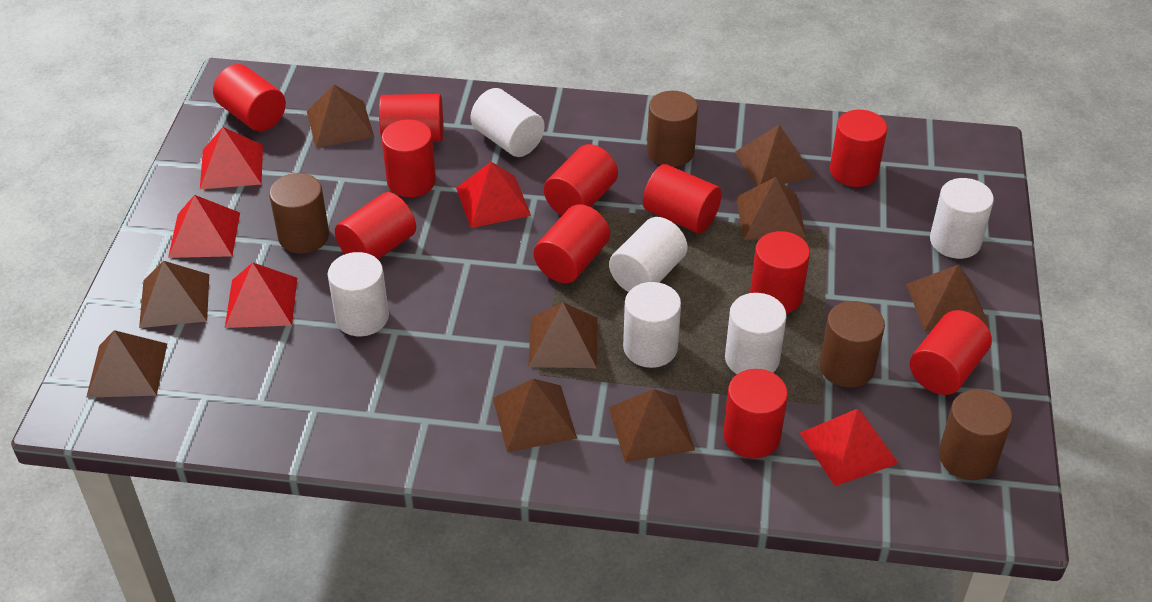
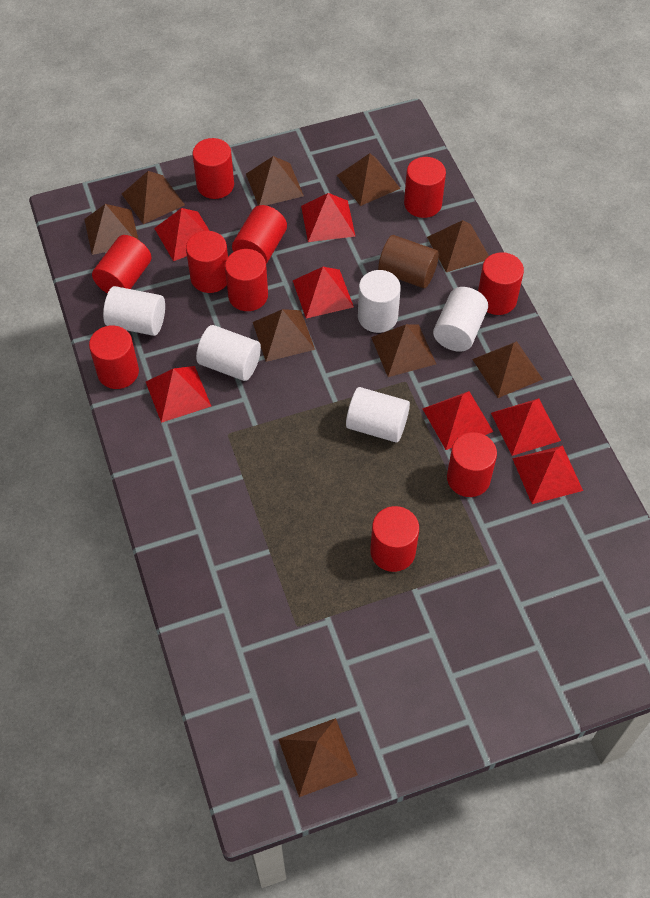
brown cylinder: 4 -> 1
red cylinder: 11 -> 10
red pyramid: 5 -> 7
white cylinder: 6 -> 5

